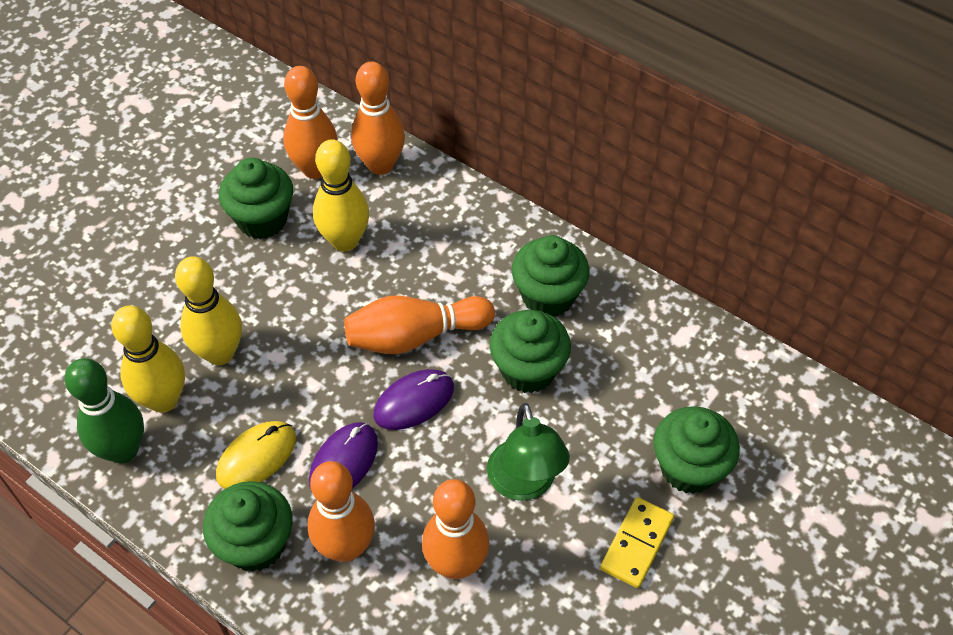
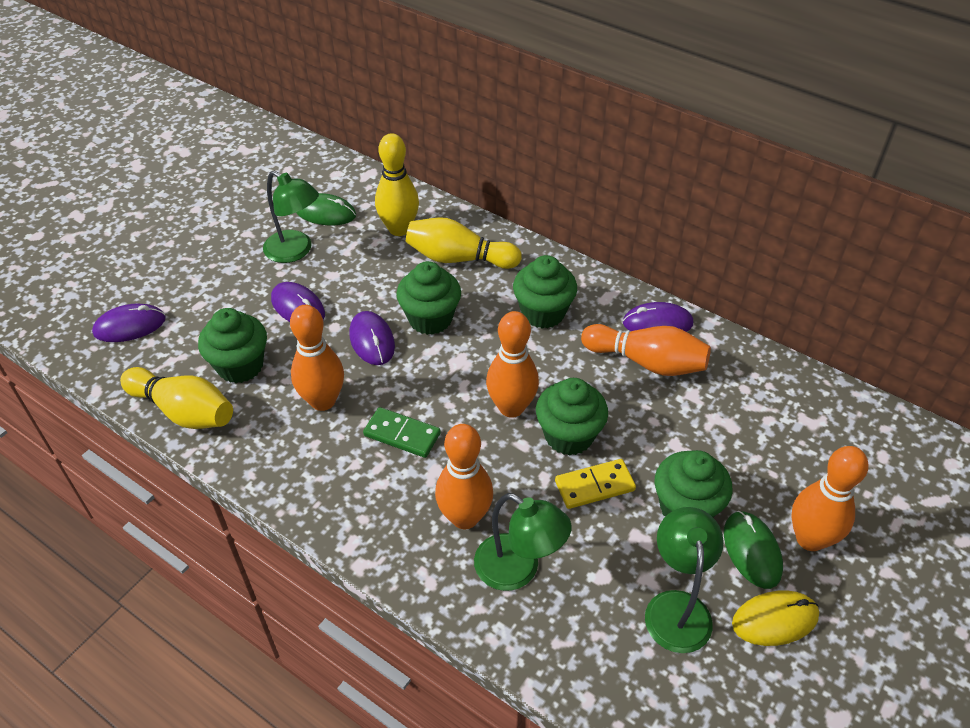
green bowling pin: 1 -> 0
green domino: 0 -> 1
green lamp: 1 -> 3
green mouse: 0 -> 2
purple mouse: 2 -> 4

